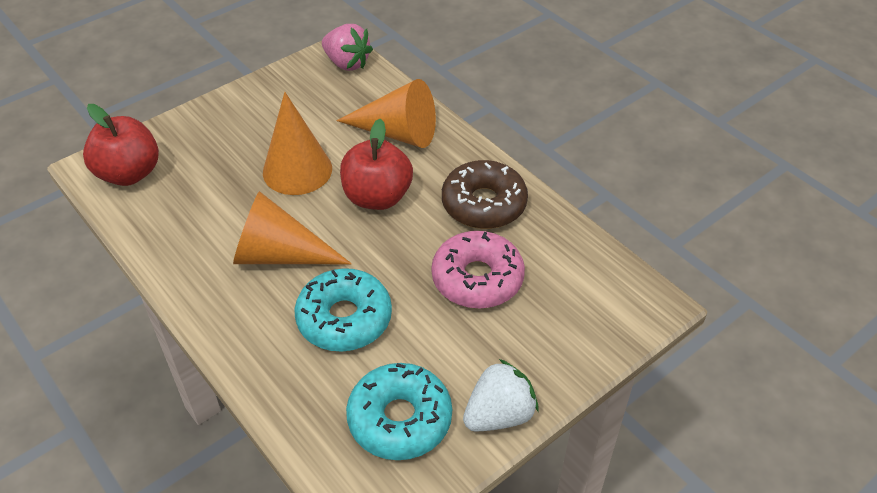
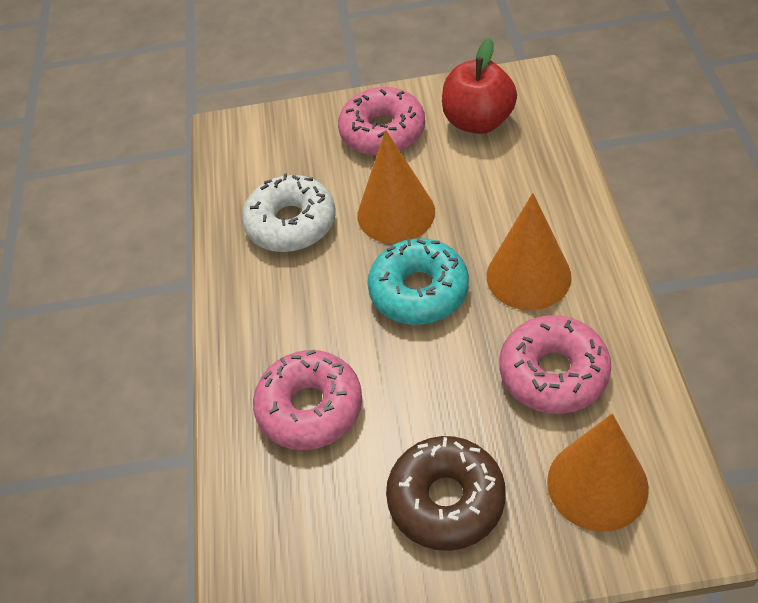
pink donut: 1 -> 3
pink strawberry: 1 -> 0
red apple: 2 -> 1
turquoise donut: 2 -> 1
white donut: 0 -> 1
white strawberry: 1 -> 0

